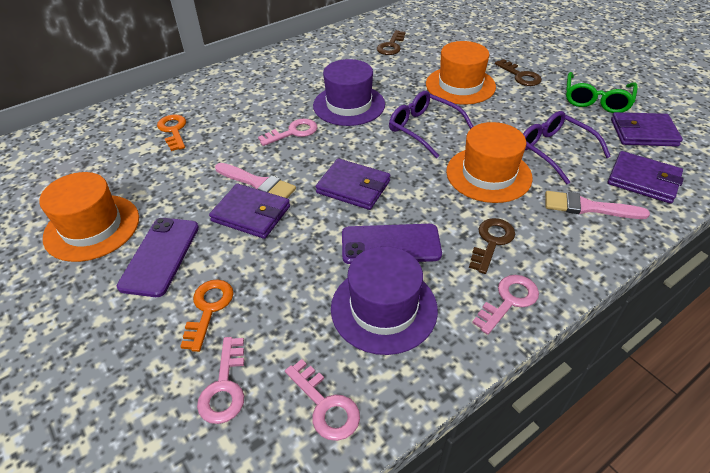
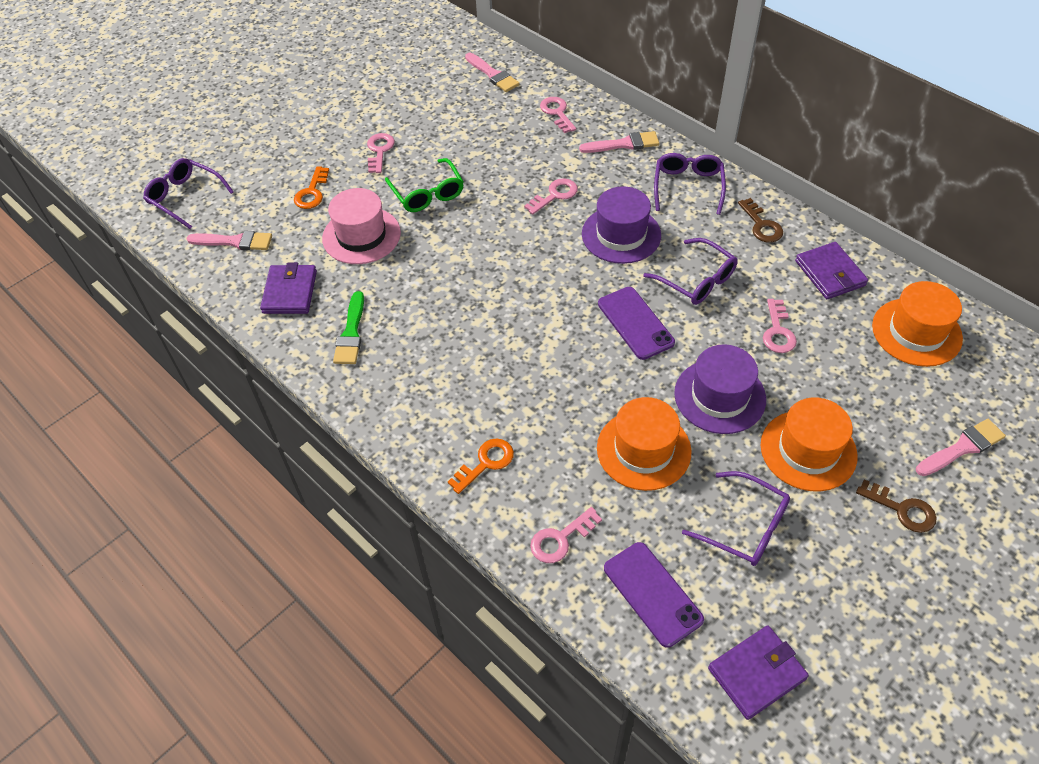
brown key: 3 -> 2
green brush: 0 -> 1
pink brush: 2 -> 4
pink hat: 0 -> 1
pink key: 4 -> 5
purple glasses: 2 -> 4
purple wallet: 4 -> 3

